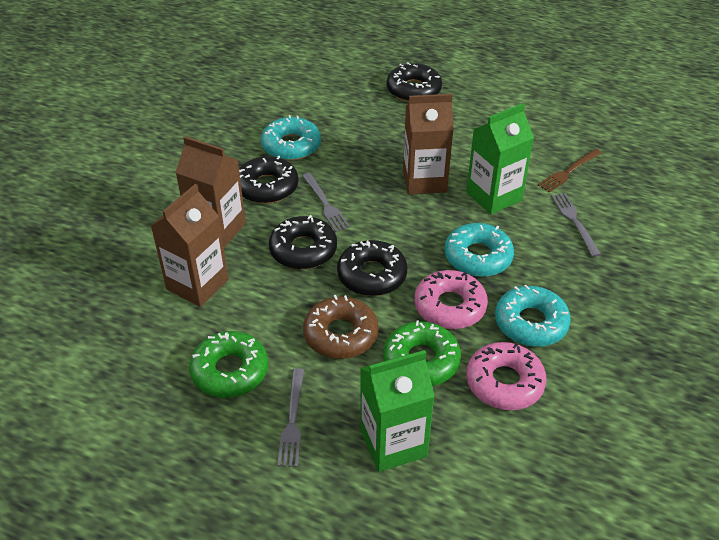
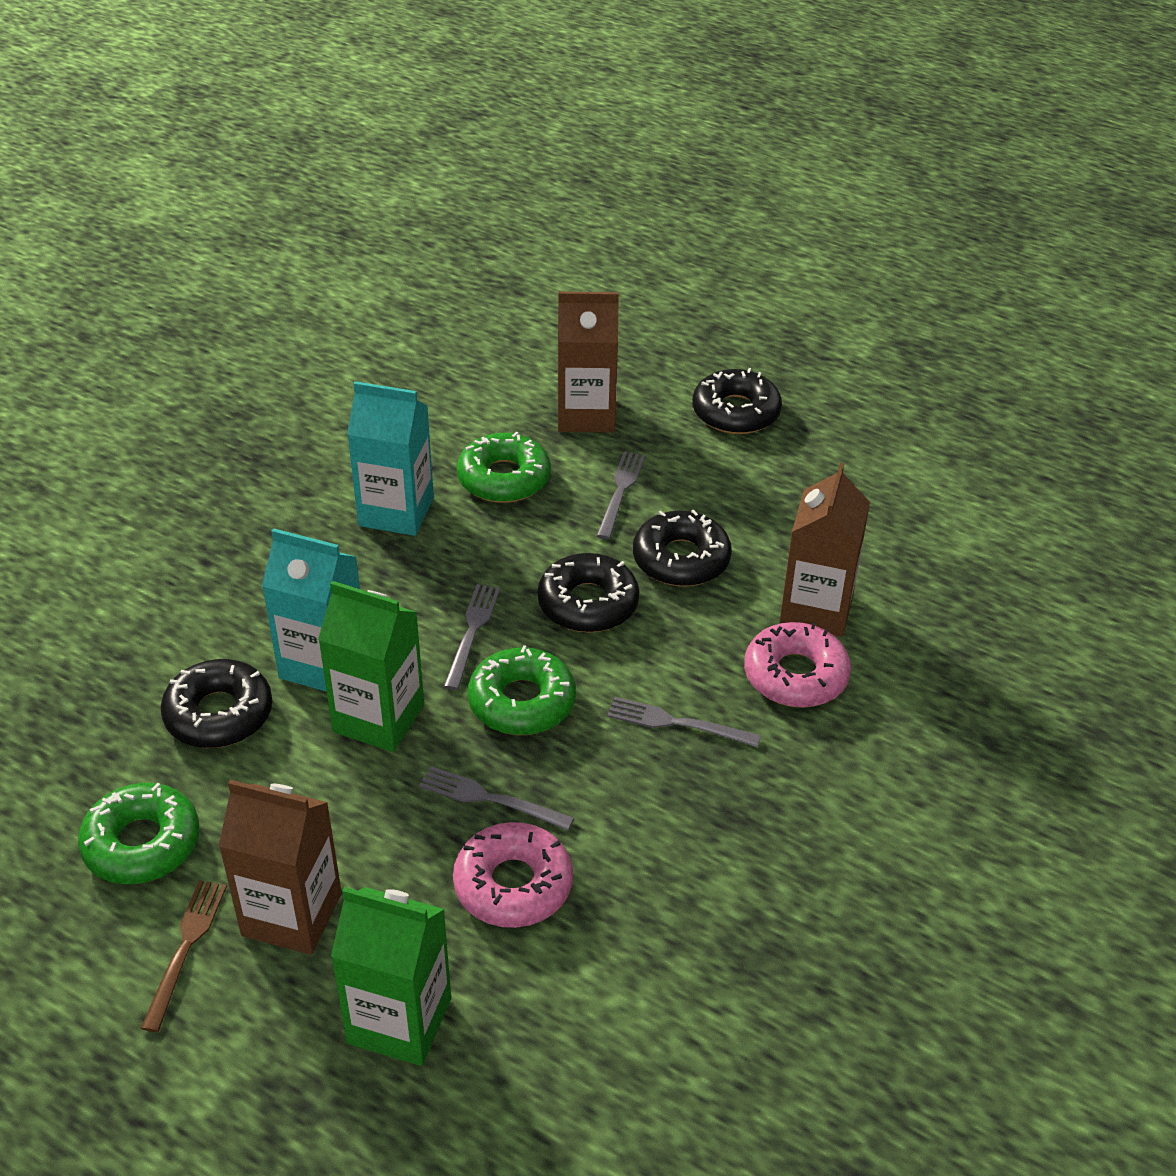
brown donut: 1 -> 0
green donut: 2 -> 3
grey fork: 3 -> 4
turquoise carton: 0 -> 2
turquoise donut: 3 -> 0

